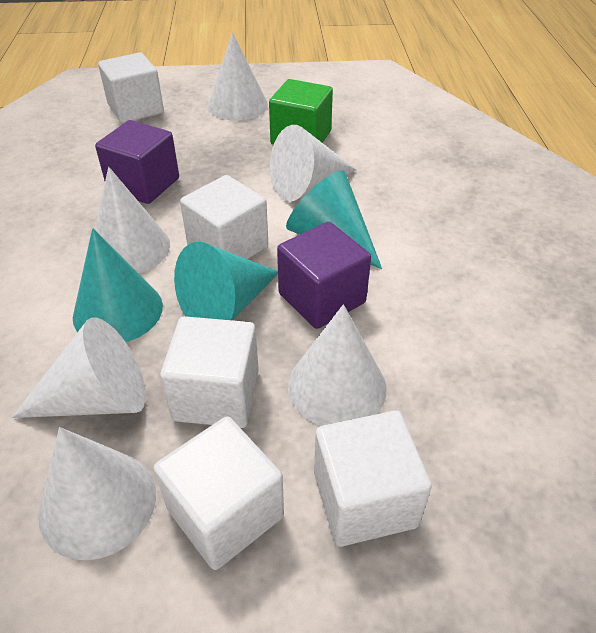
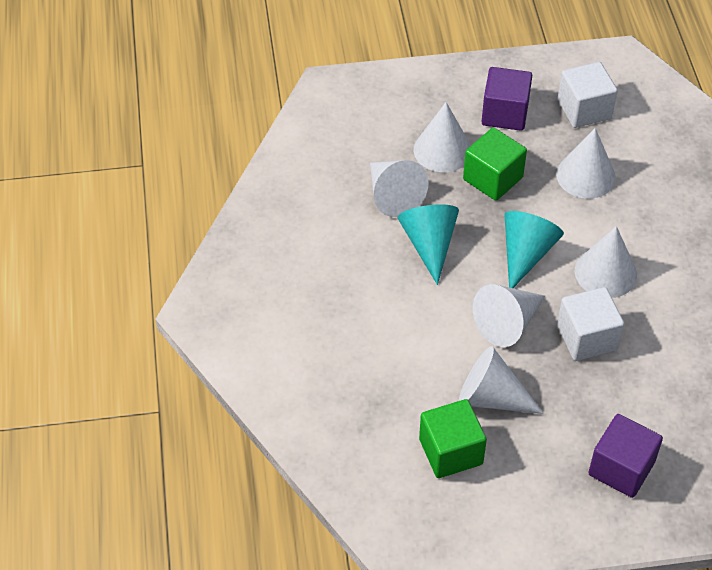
green cube: 1 -> 2
turquoise cone: 3 -> 2
white cube: 5 -> 2

